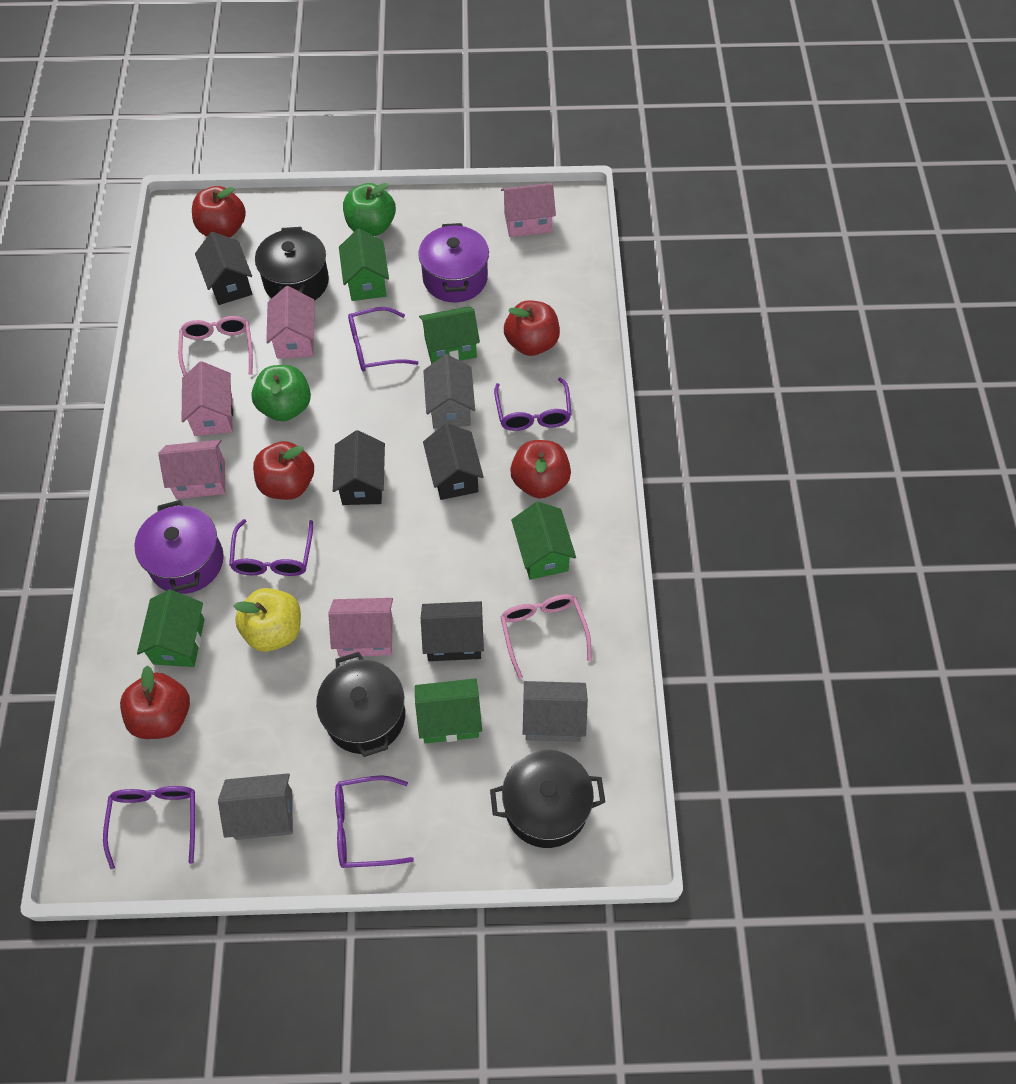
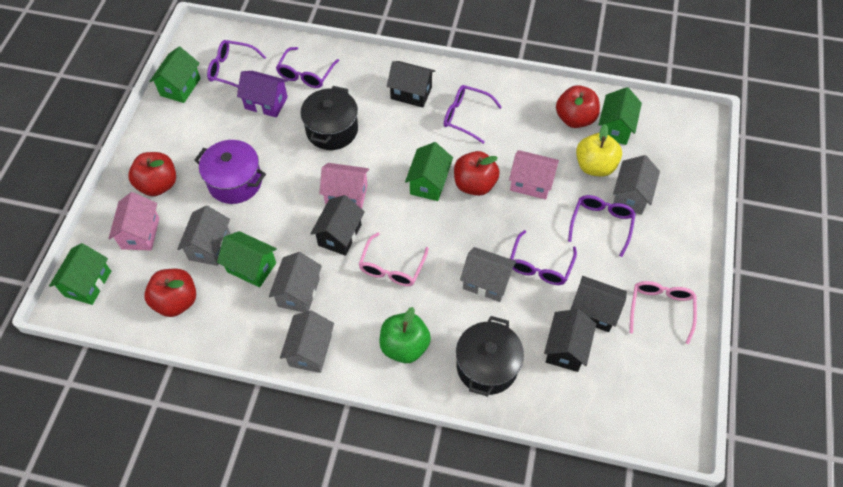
black pot: 3 -> 2
green apple: 2 -> 1
grey house: 3 -> 5
pink house: 5 -> 3
purple house: 0 -> 1
purple pot: 2 -> 1
red apple: 5 -> 4

